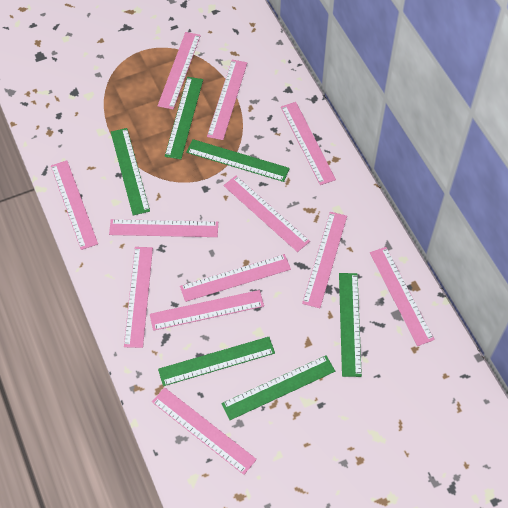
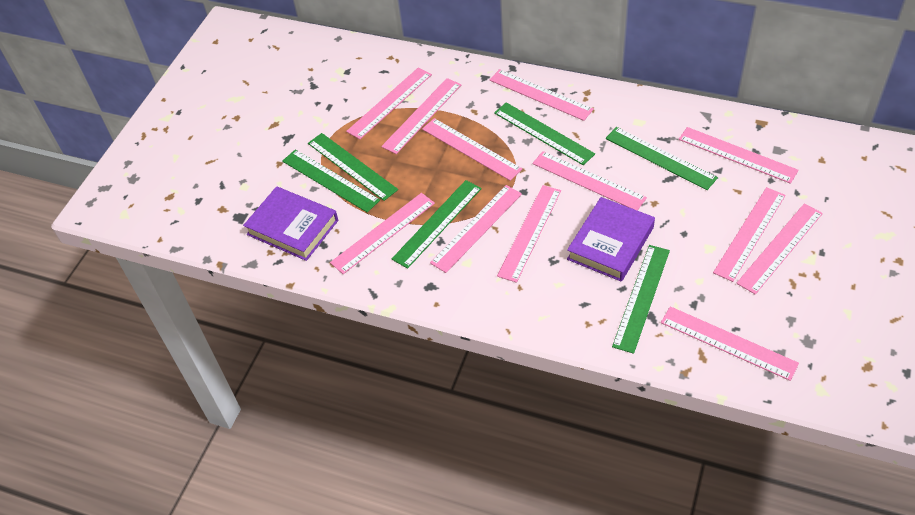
purple book: 0 -> 2

